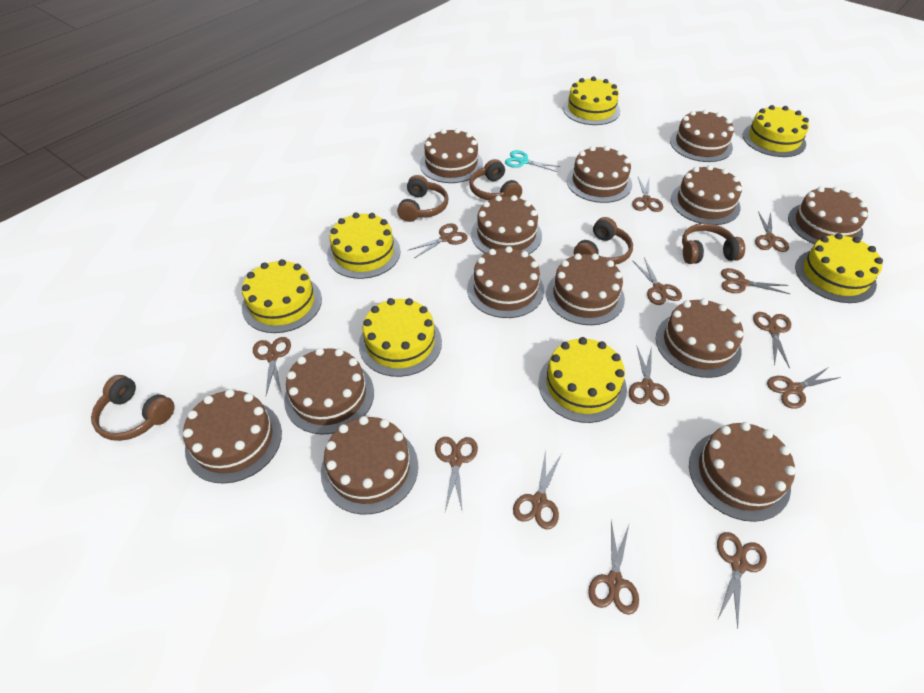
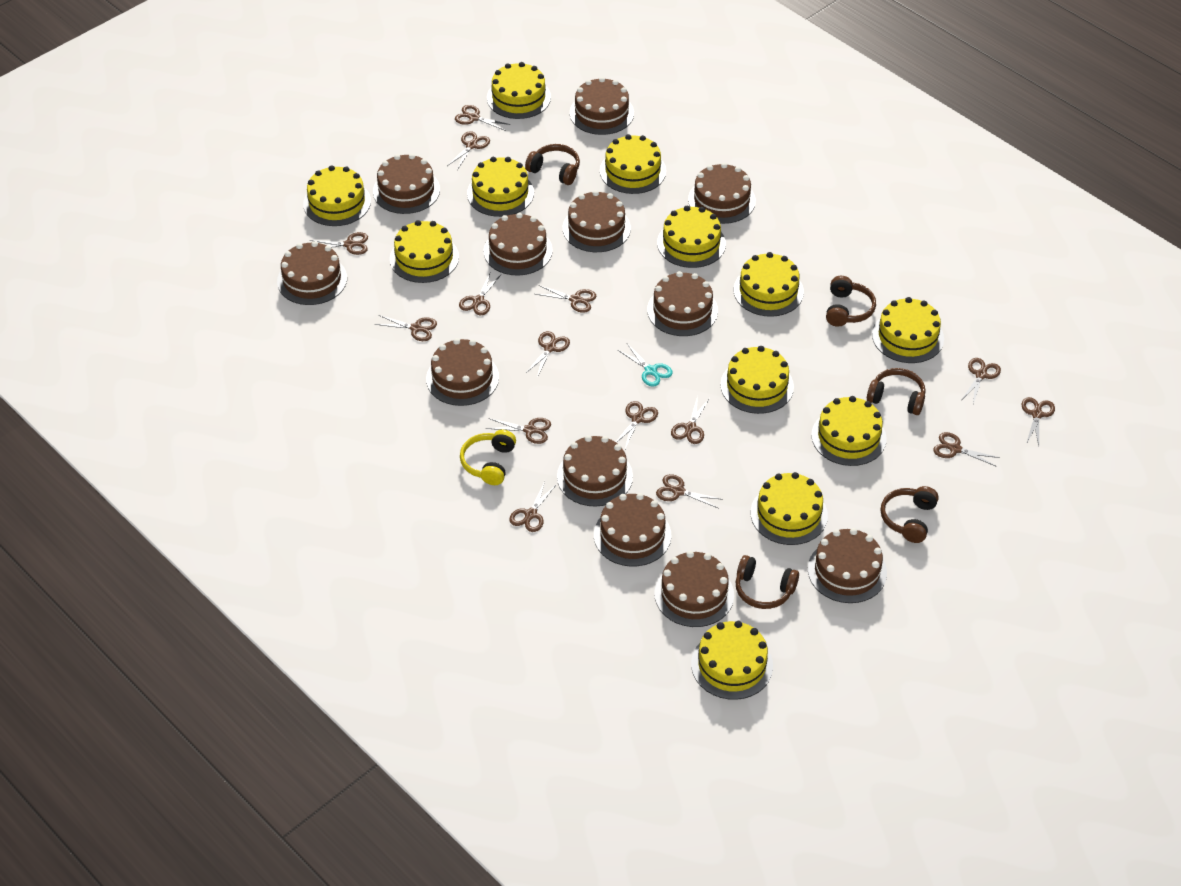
brown cake: 13 -> 12
brown scissors: 13 -> 15
yellow cake: 7 -> 12
yellow headphones: 0 -> 1

